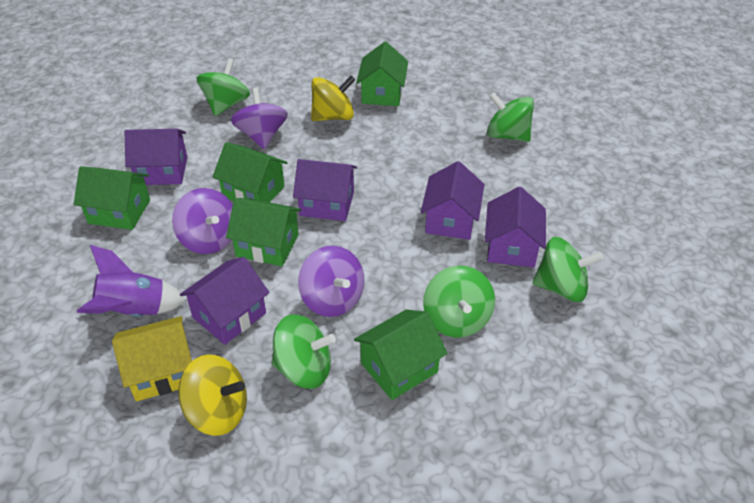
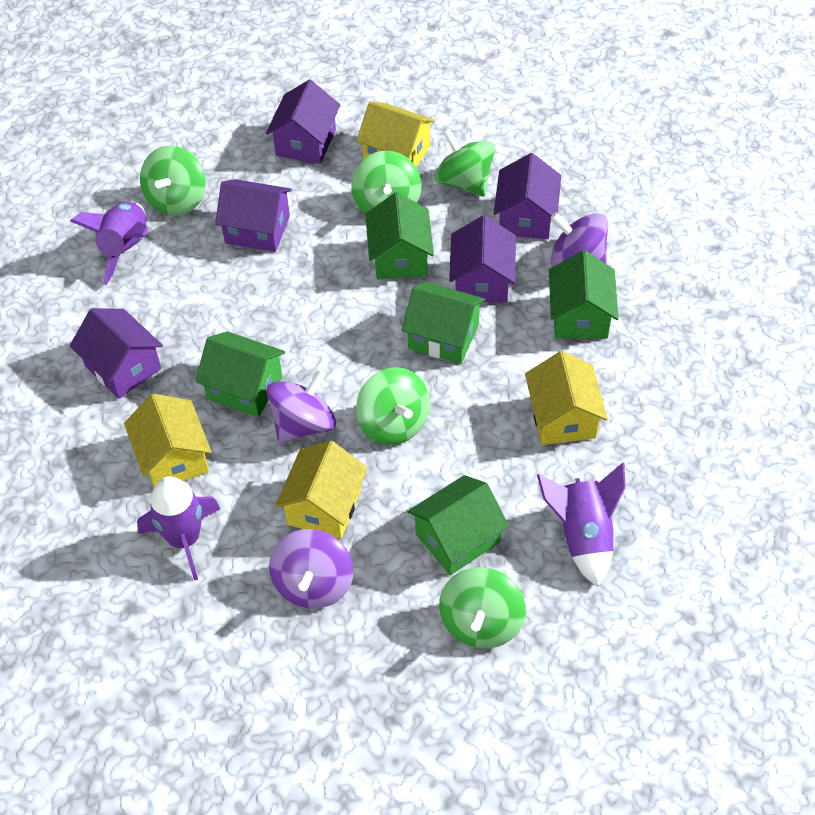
purple rocket: 1 -> 3
yellow house: 1 -> 4
yellow spinning top: 2 -> 0

